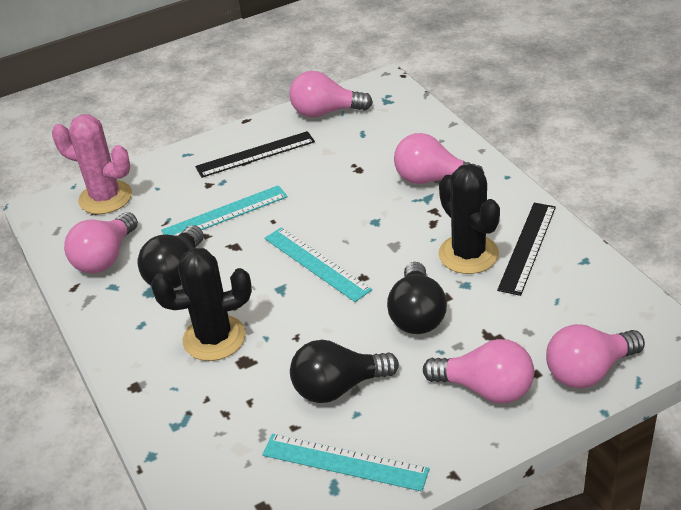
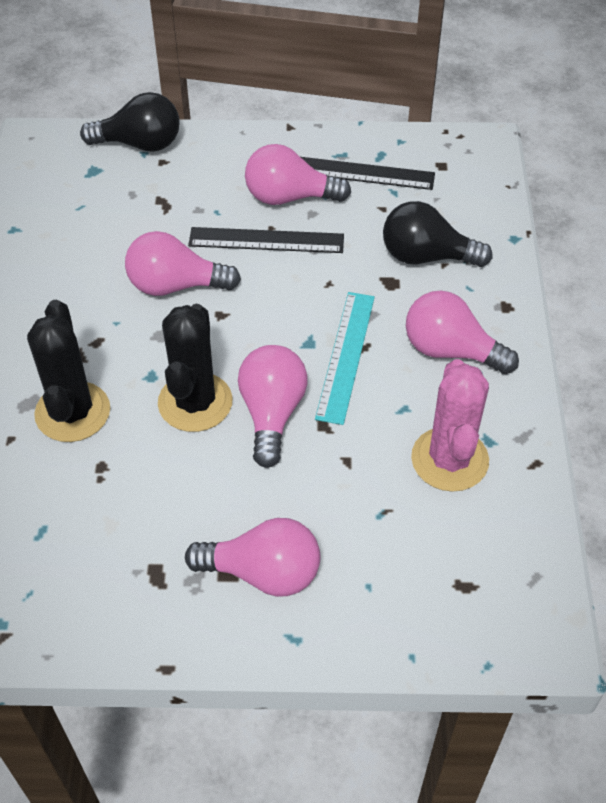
black light bulb: 3 -> 2
turquoise ruler: 3 -> 1

